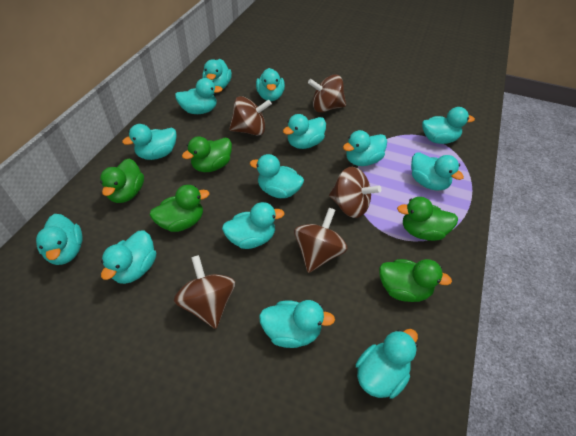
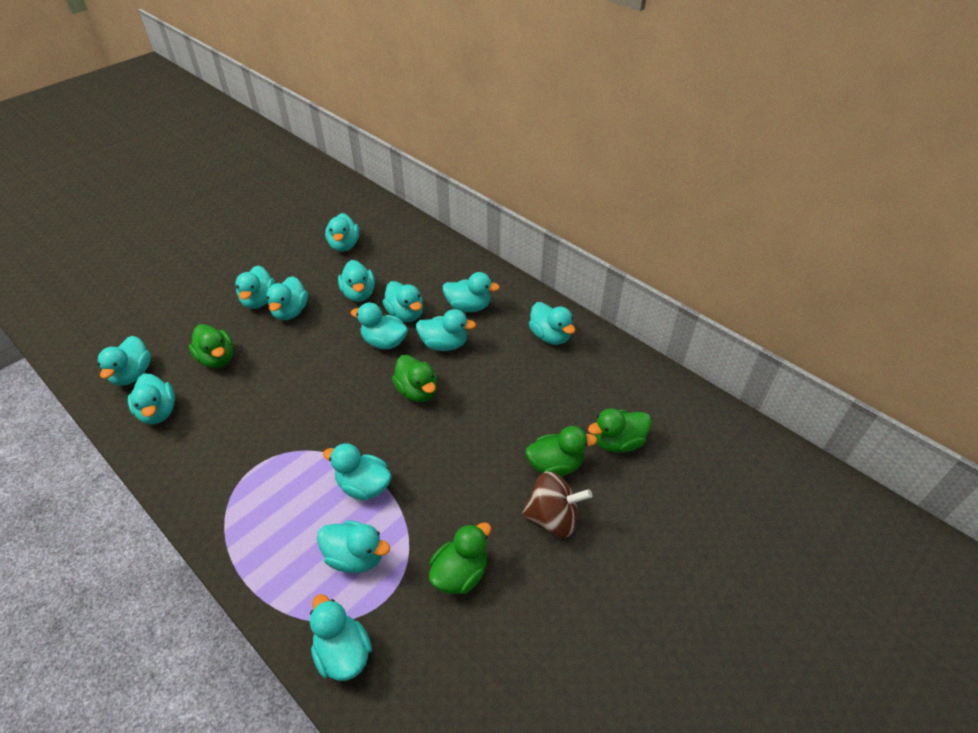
brown spinning top: 5 -> 1

